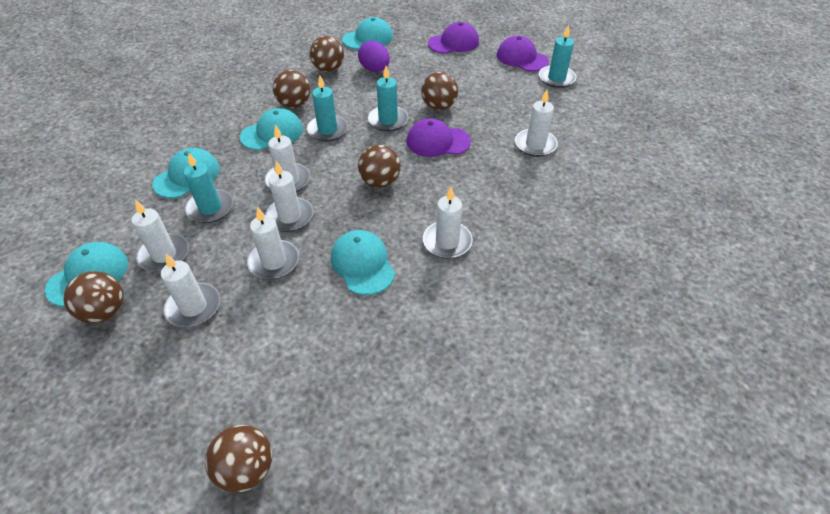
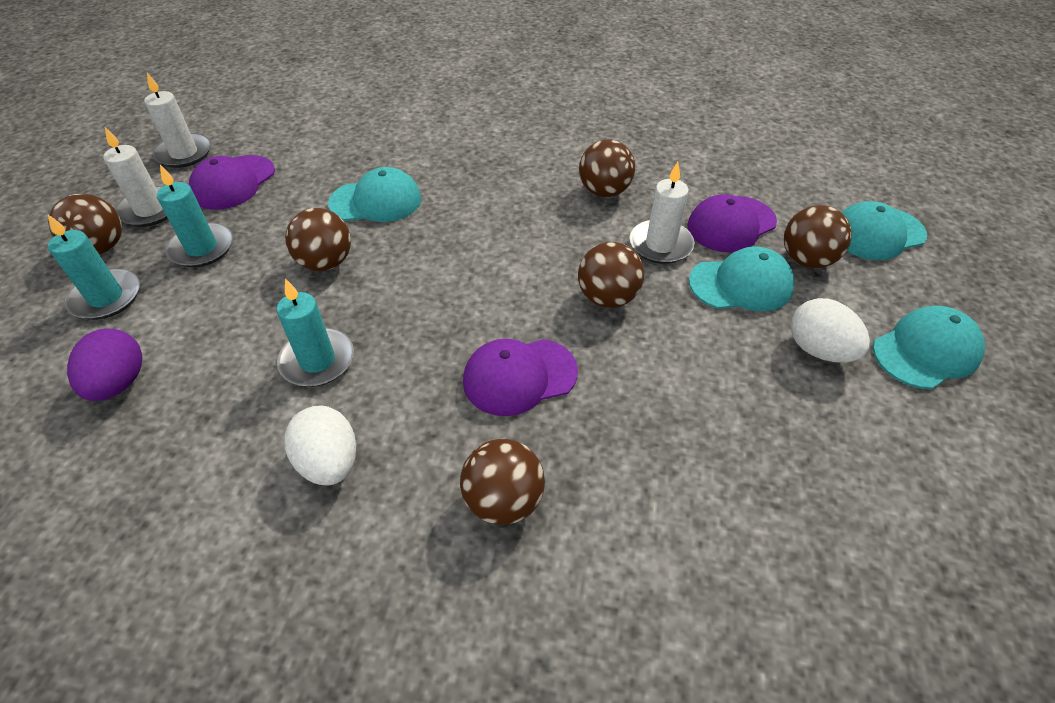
turquoise candle: 4 -> 3
turquoise cap: 5 -> 4
white candle: 7 -> 3
white egg: 0 -> 2

